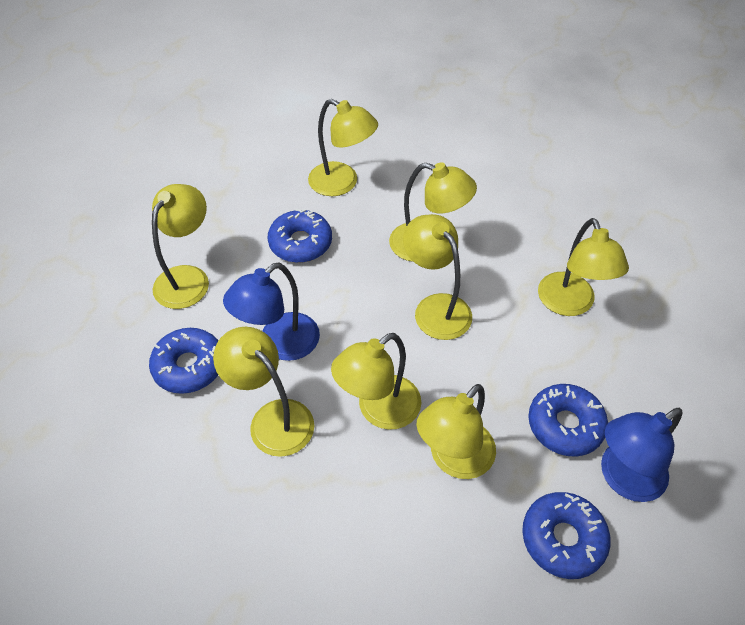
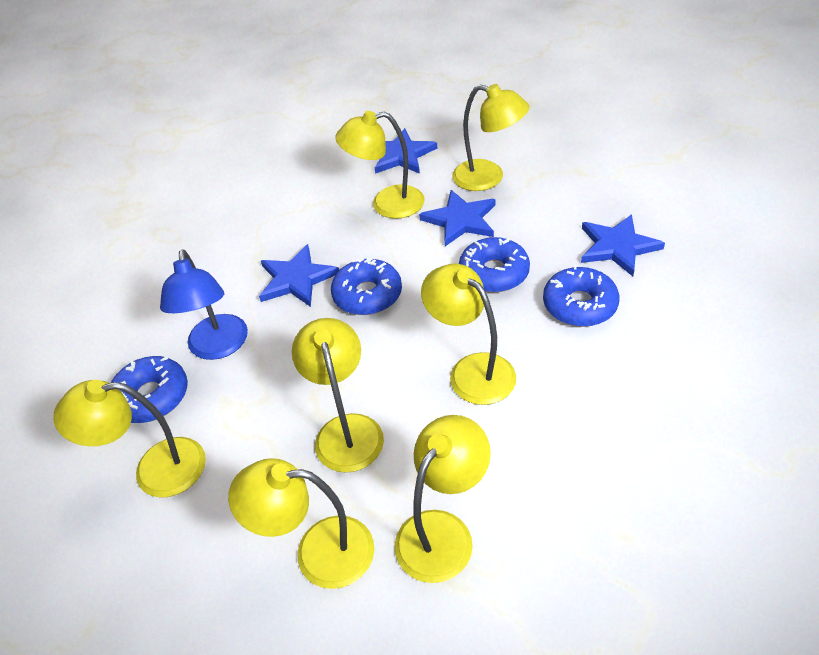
blue lamp: 2 -> 1
blue star: 0 -> 4
yellow lamp: 8 -> 7

